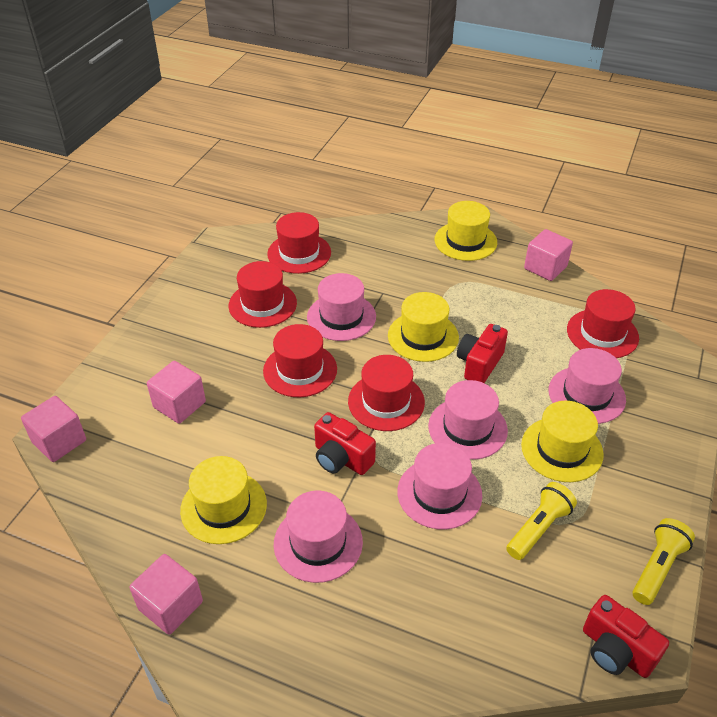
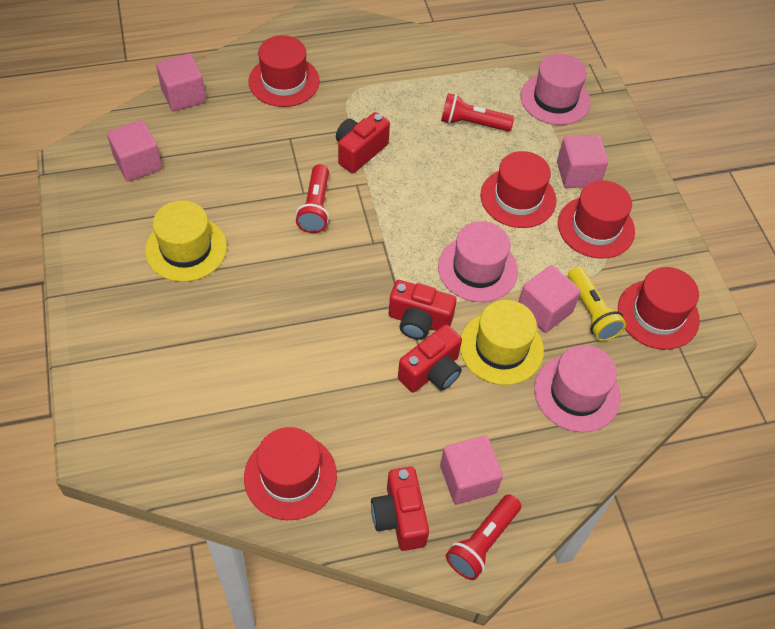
pink cube: 4 -> 5
pink hat: 5 -> 3
red camera: 3 -> 4
red flashlight: 0 -> 3
yellow flashlight: 2 -> 1
yellow hat: 4 -> 2

